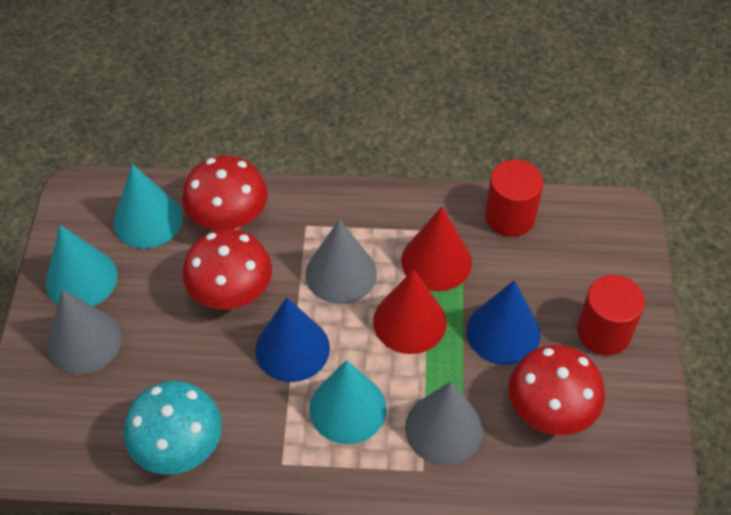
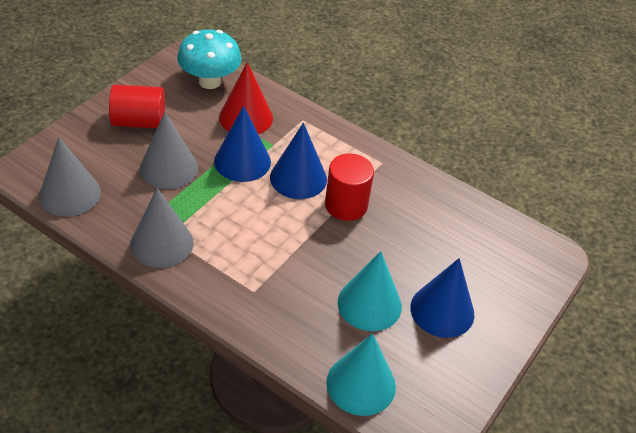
blue cone: 2 -> 3
red cone: 2 -> 1
red mushroom: 3 -> 0
turquoise cone: 3 -> 2

